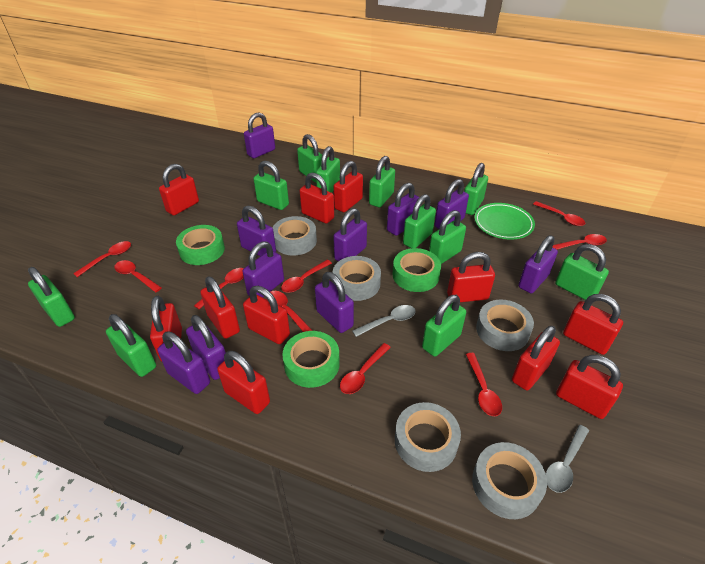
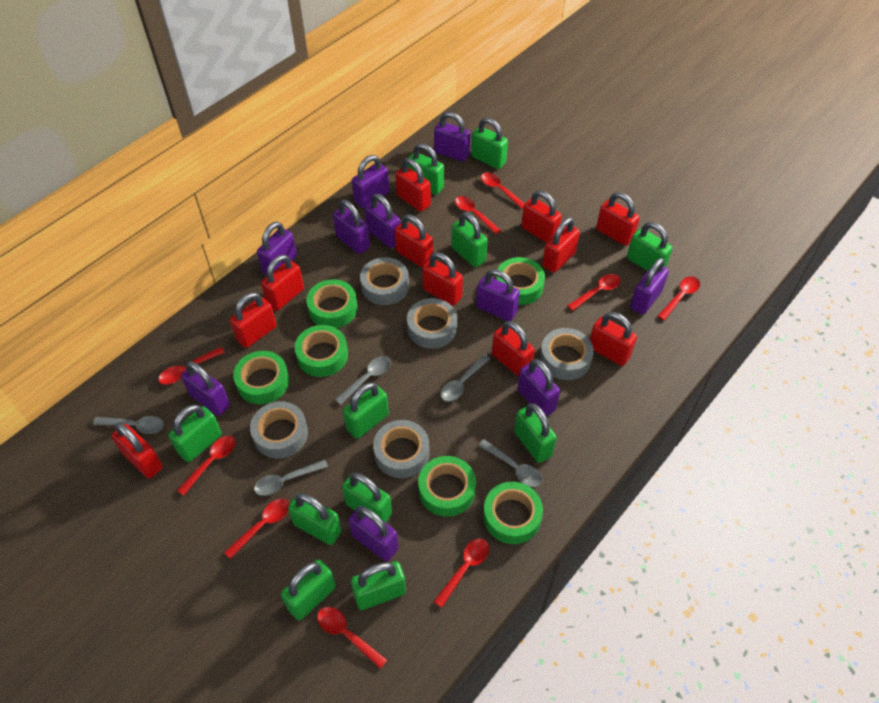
green plate: 1 -> 0
green tape: 3 -> 6
grey spoon: 2 -> 5

